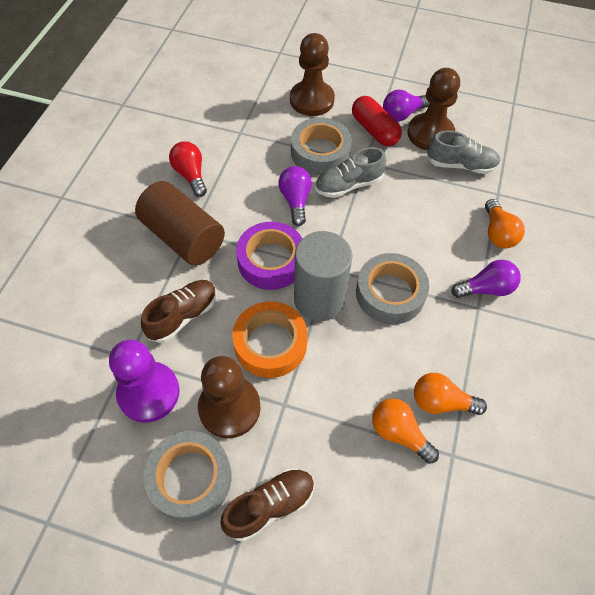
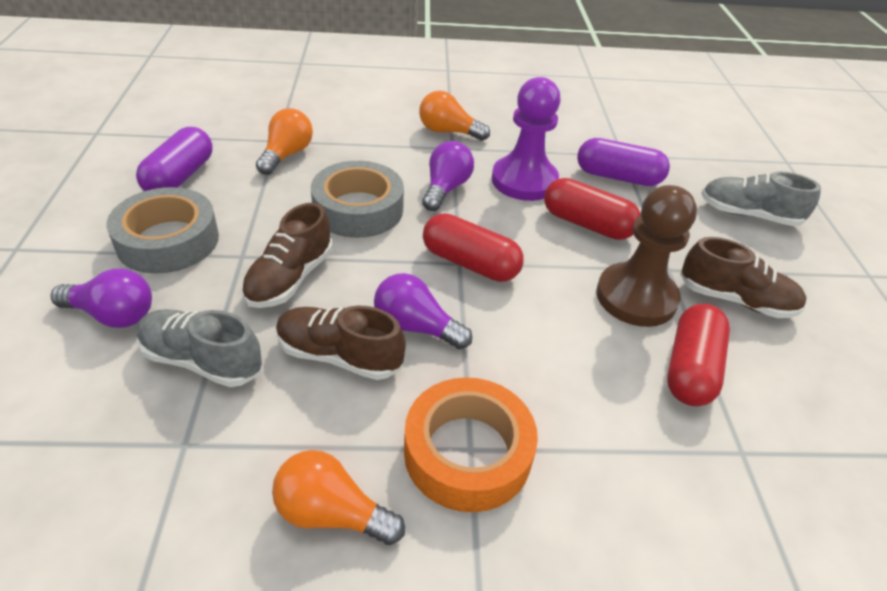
brown cylinder: 1 -> 0
brown pawn: 3 -> 1
brown shoe: 2 -> 3
grey cylinder: 1 -> 0
grey tape: 3 -> 2
purple capsule: 0 -> 2
purple tape: 1 -> 0
red capsule: 1 -> 3
red light bulb: 1 -> 0

